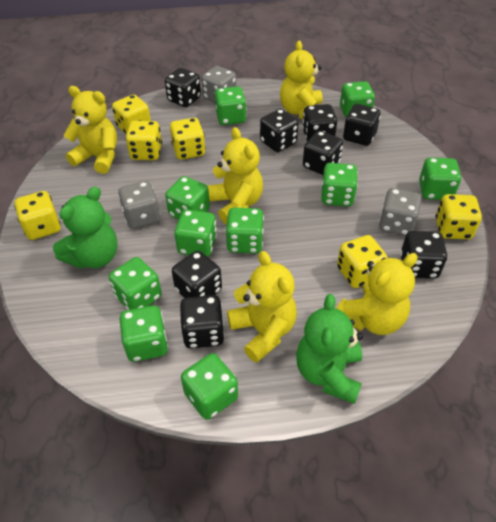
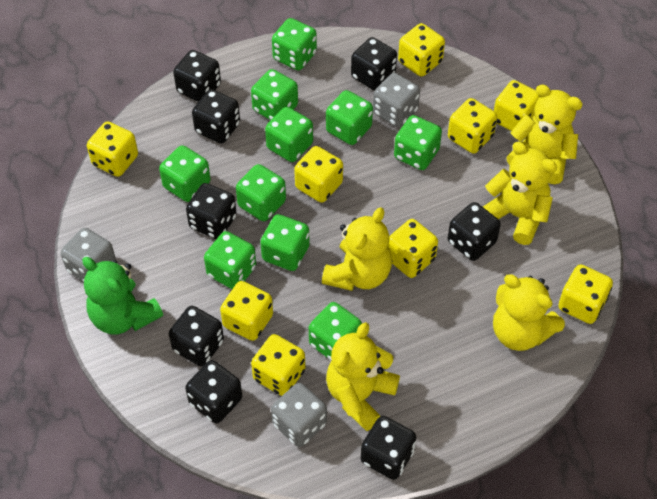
green teddy bear: 2 -> 1
yellow dice: 6 -> 9

